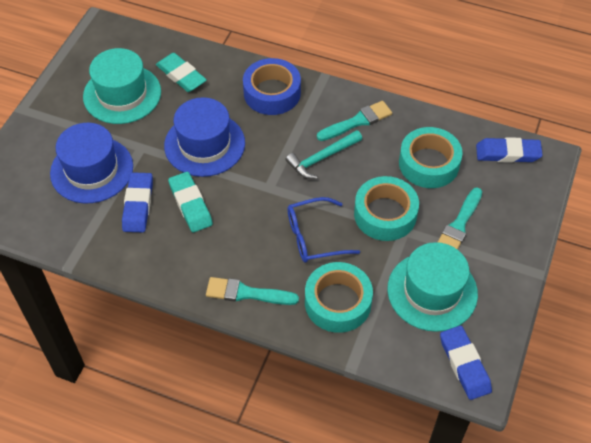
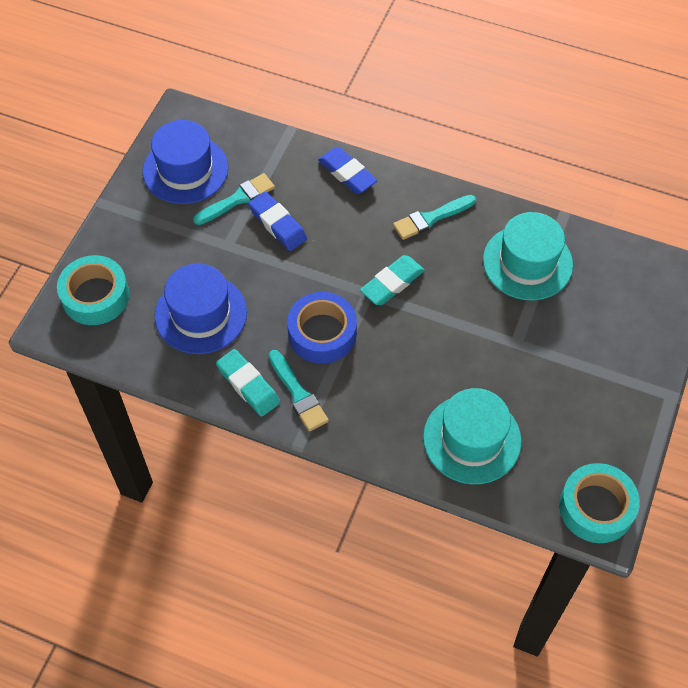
blue eraser: 3 -> 2
blue glasses: 1 -> 0
turquoise hammer: 1 -> 0
turquoise tape: 3 -> 2

